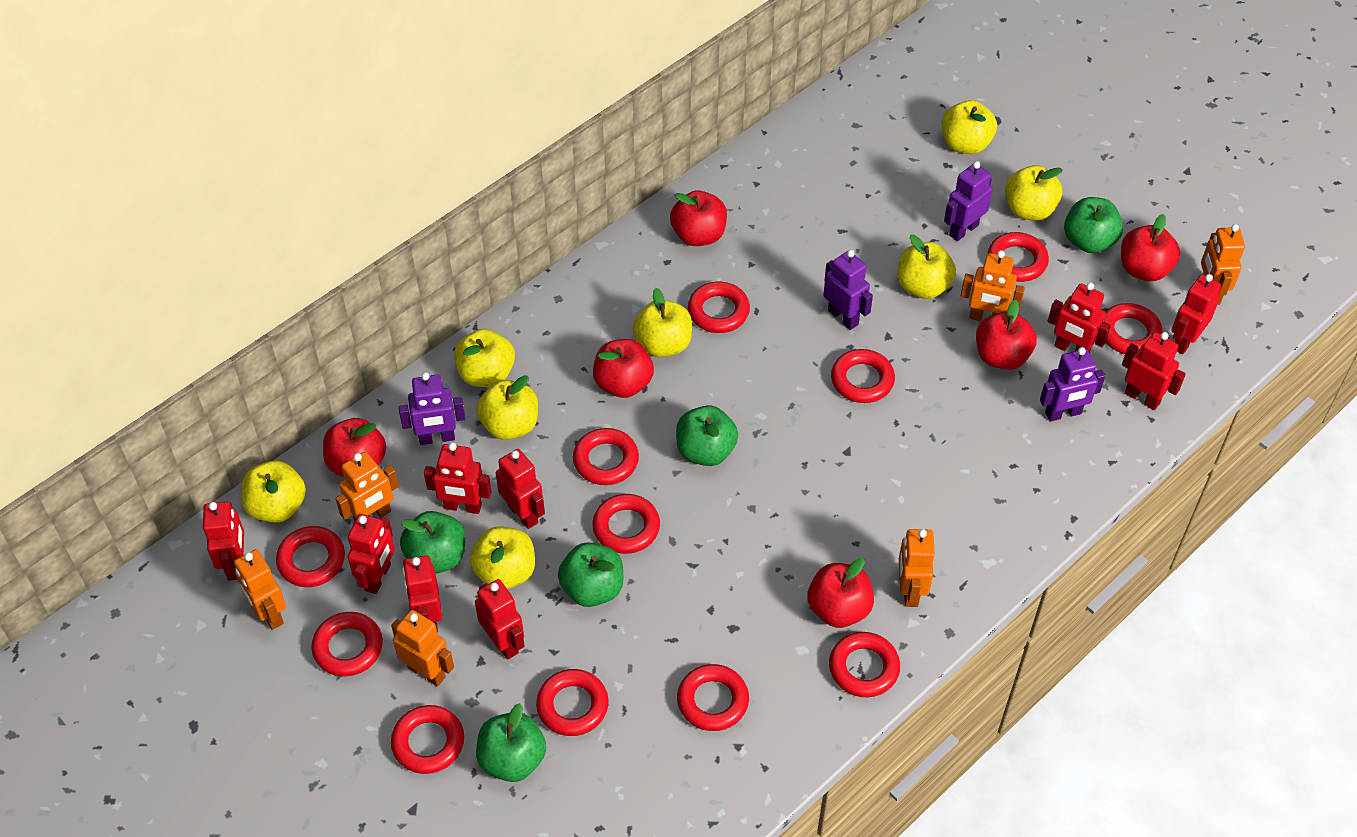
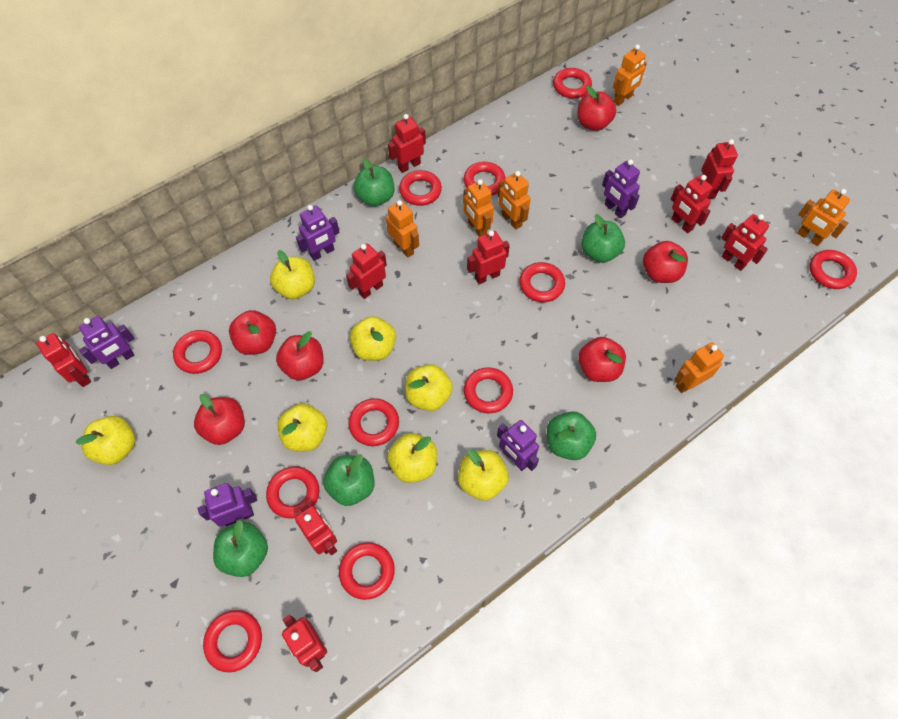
purple robot: 4 -> 5
red ring: 12 -> 11
yellow apple: 8 -> 7

